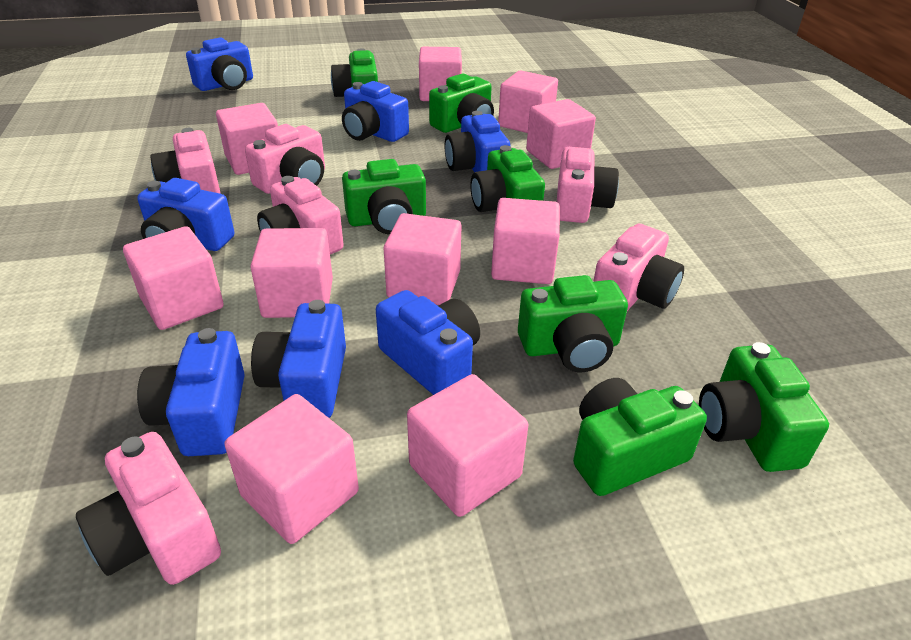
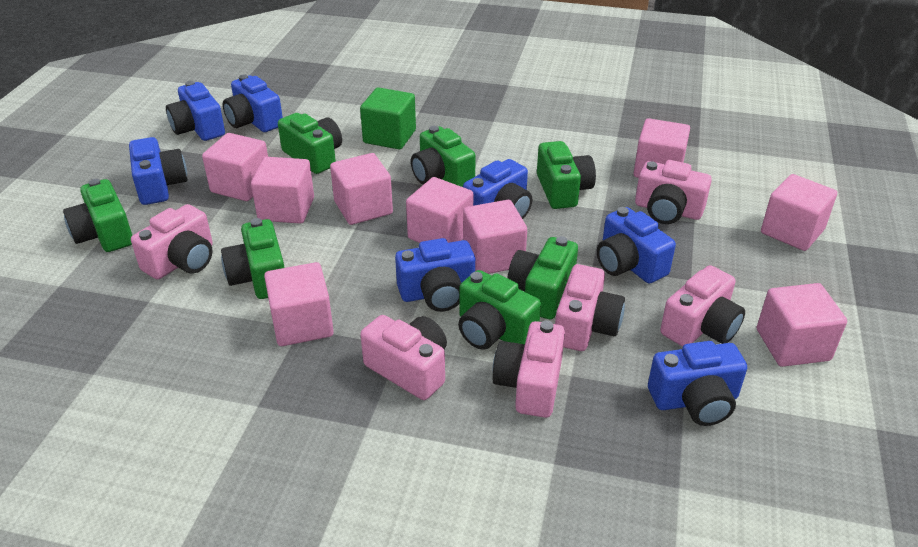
green cube: 0 -> 1
pink cube: 10 -> 9

